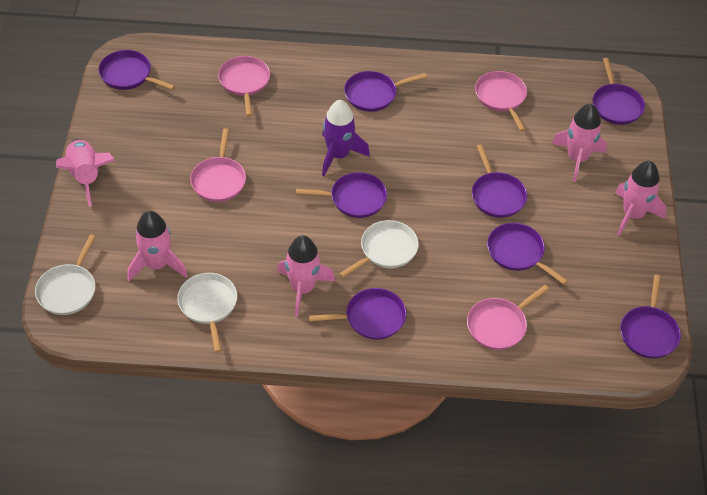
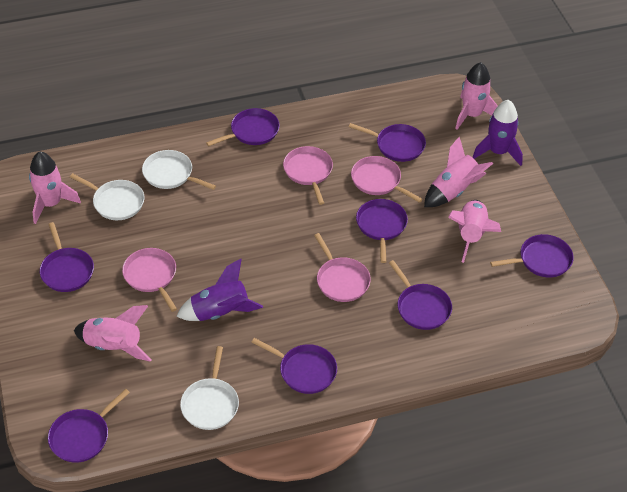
purple rocket: 1 -> 2

